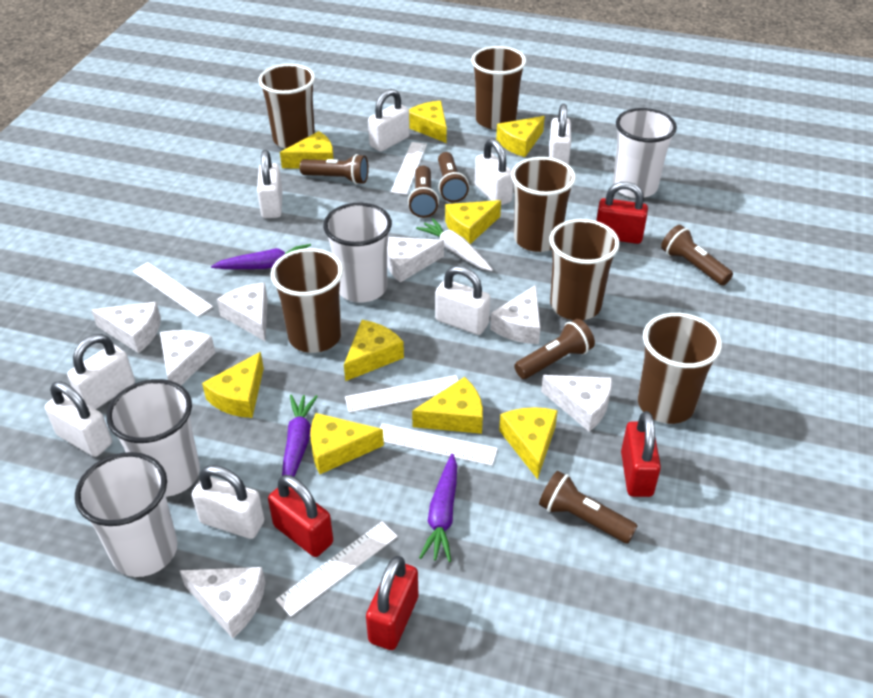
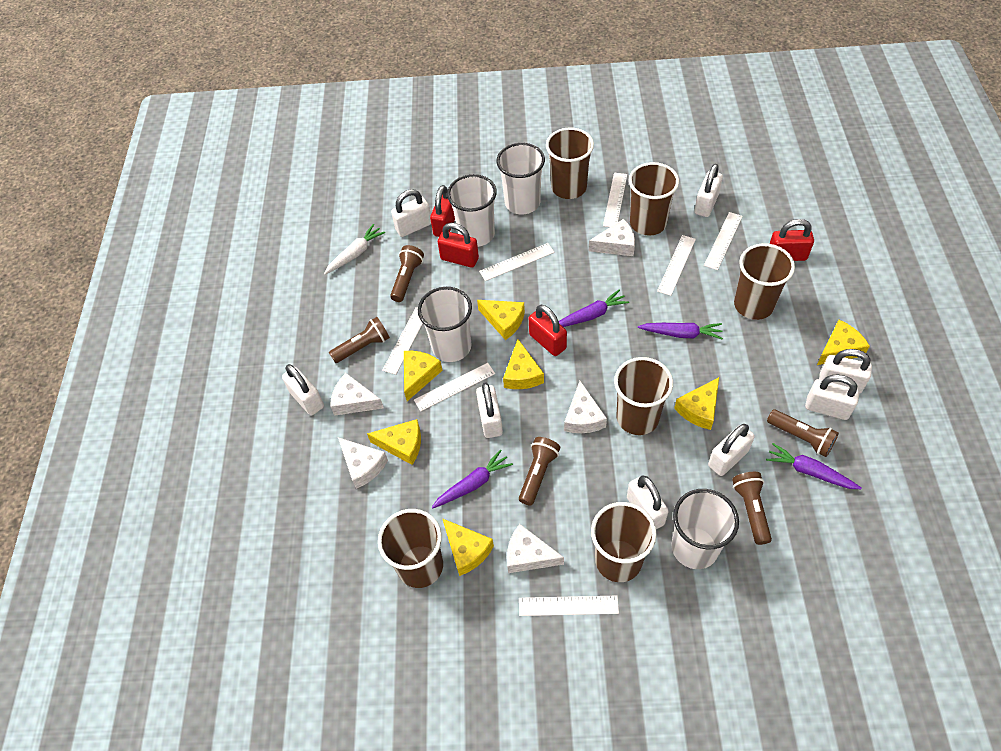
brown flashlight: 6 -> 5
purple carrot: 3 -> 4
white cheese: 7 -> 5
white ruler: 5 -> 7
yellow cheese: 9 -> 7

